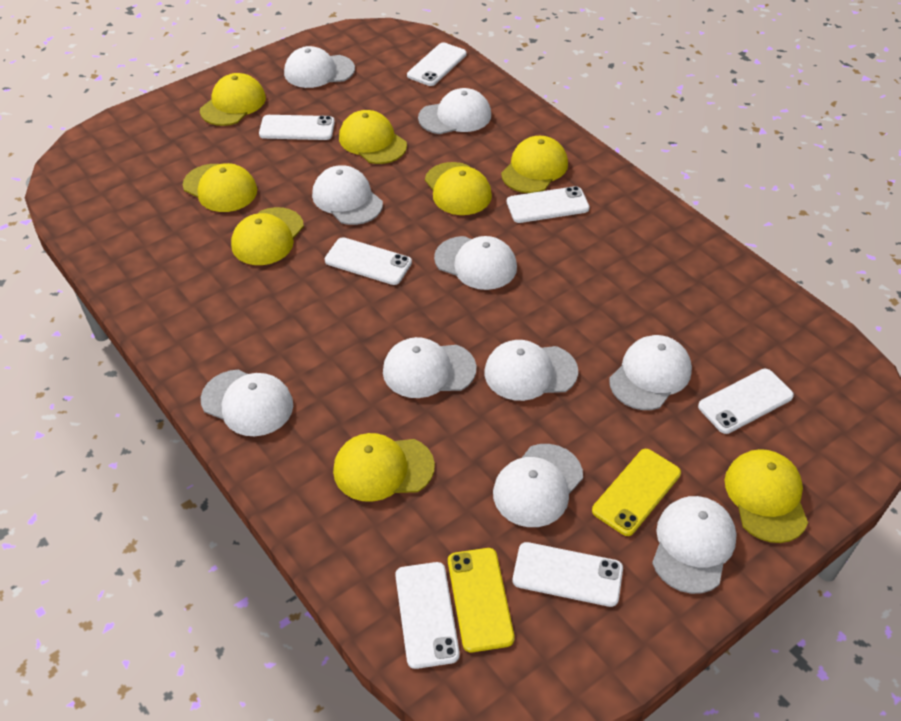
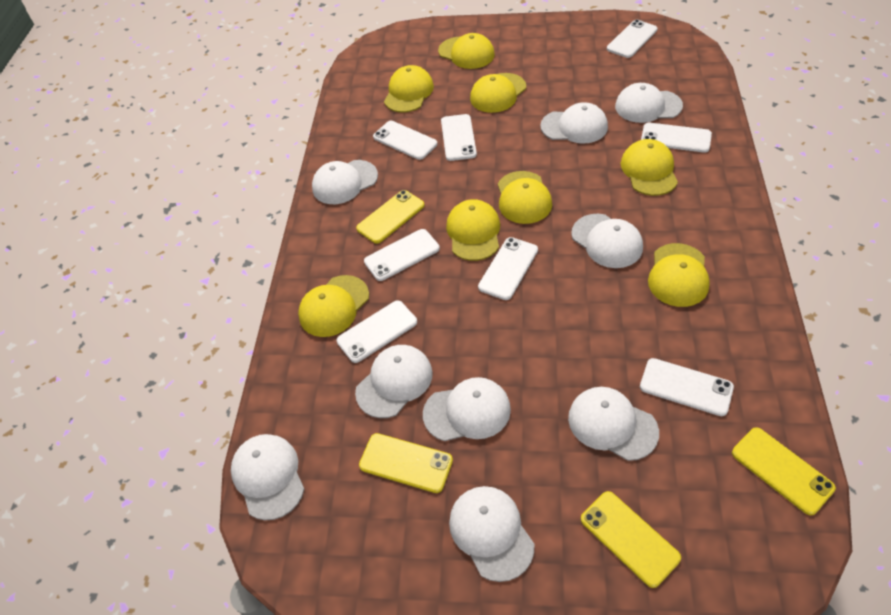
white cap: 10 -> 9
white phone: 7 -> 8
yellow phone: 2 -> 4

